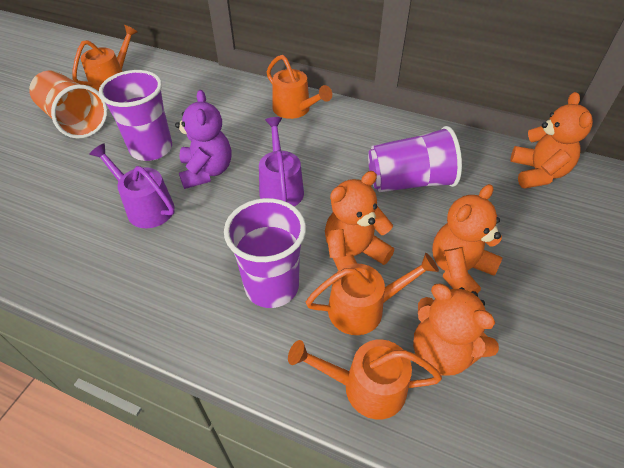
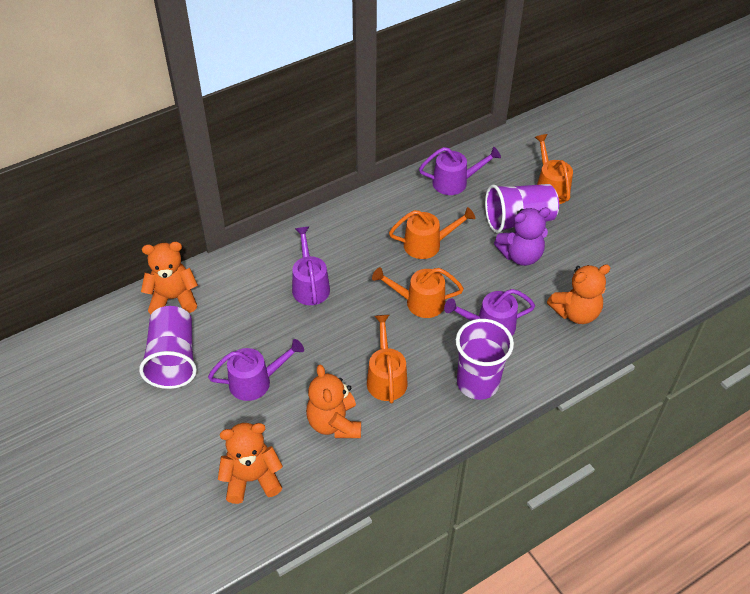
orange cup: 1 -> 0
purple watering can: 2 -> 4

